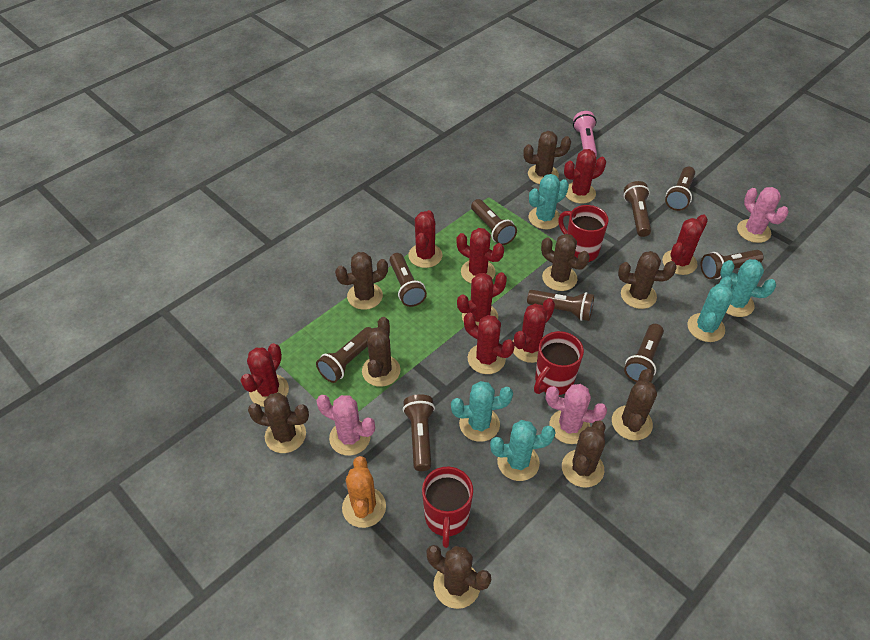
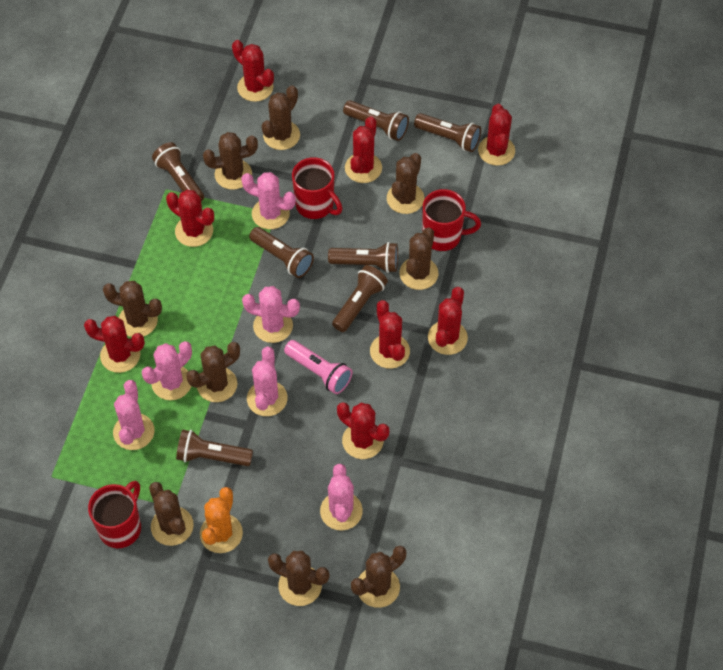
brown flashlight: 9 -> 7
pink cactus: 3 -> 6
turquoise cactus: 5 -> 0

